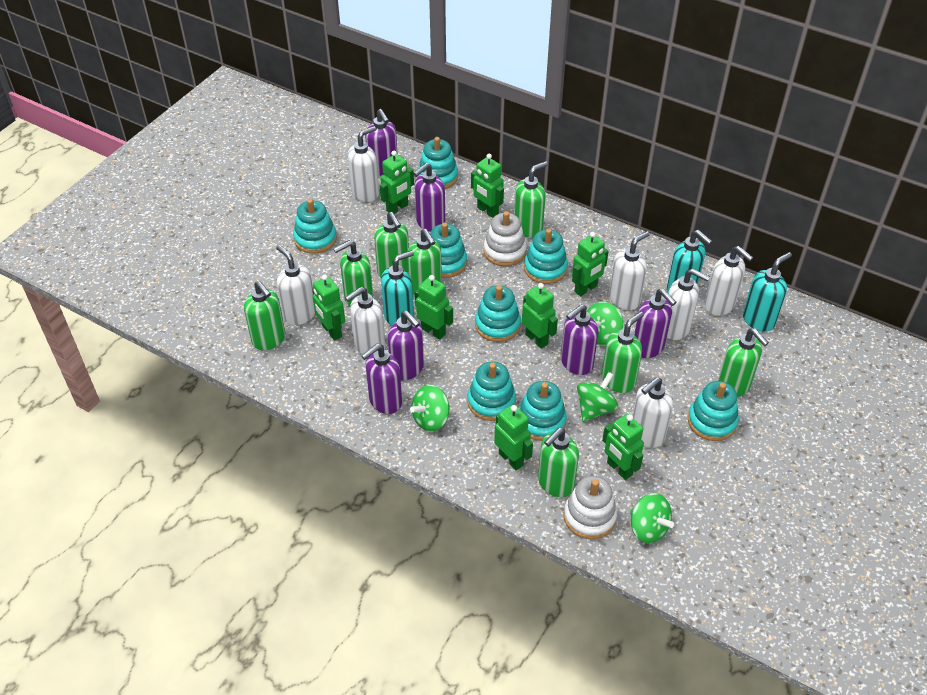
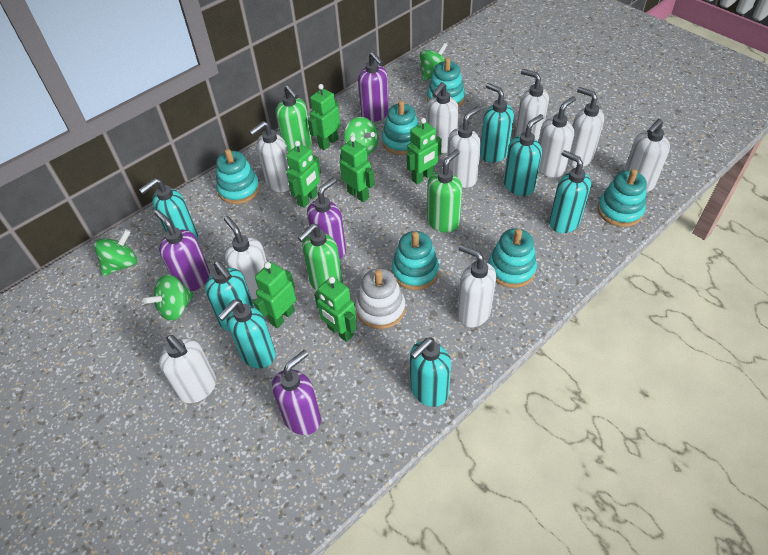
green robot: 8 -> 6
green soap dispenser: 8 -> 3
purple soap dispenser: 6 -> 4
turquoise soap dispenser: 3 -> 7
turquoise stacking toy: 8 -> 6
white soap dispenser: 7 -> 10
white stacking toy: 2 -> 1

